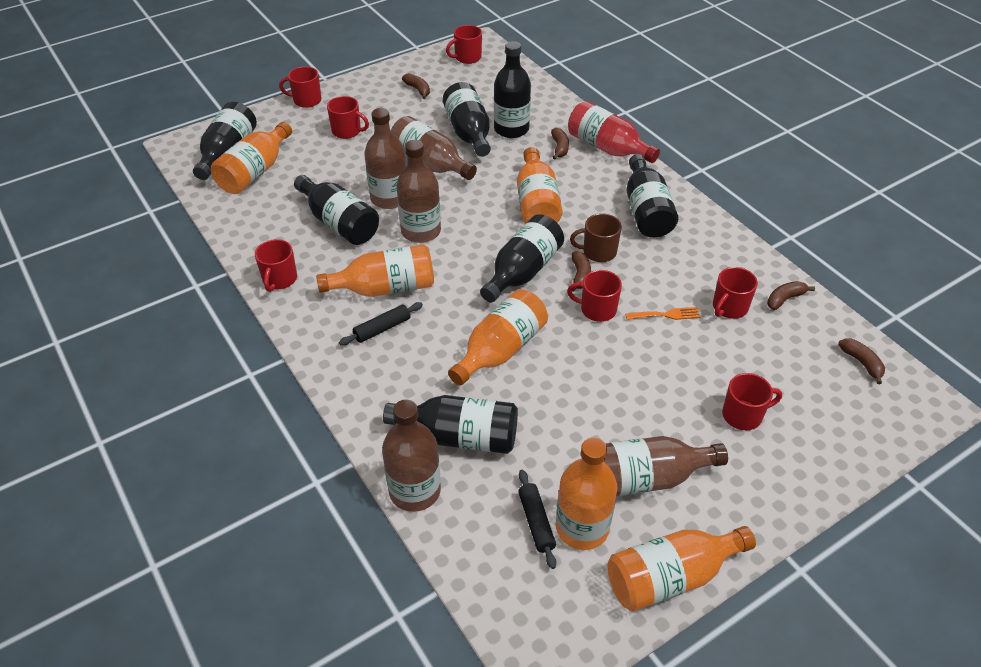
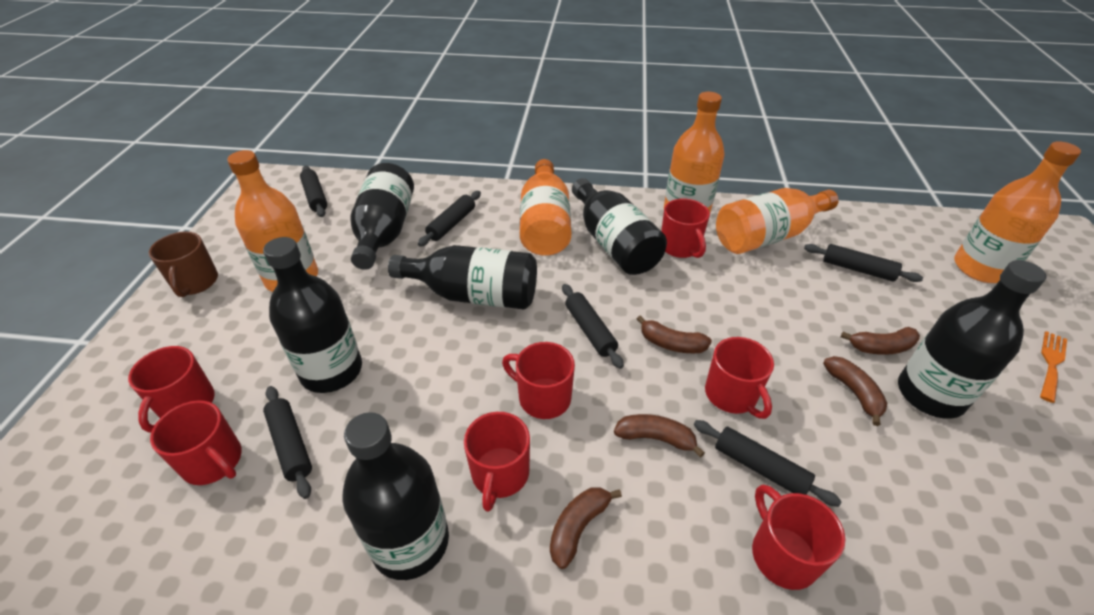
black bottle: 7 -> 6
black rolling pin: 2 -> 6
brown bottle: 5 -> 0
orange bottle: 6 -> 5
red bottle: 1 -> 0

